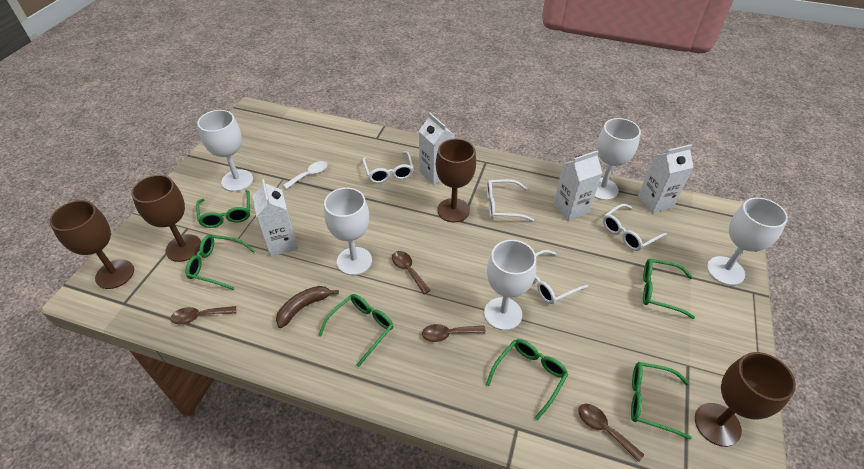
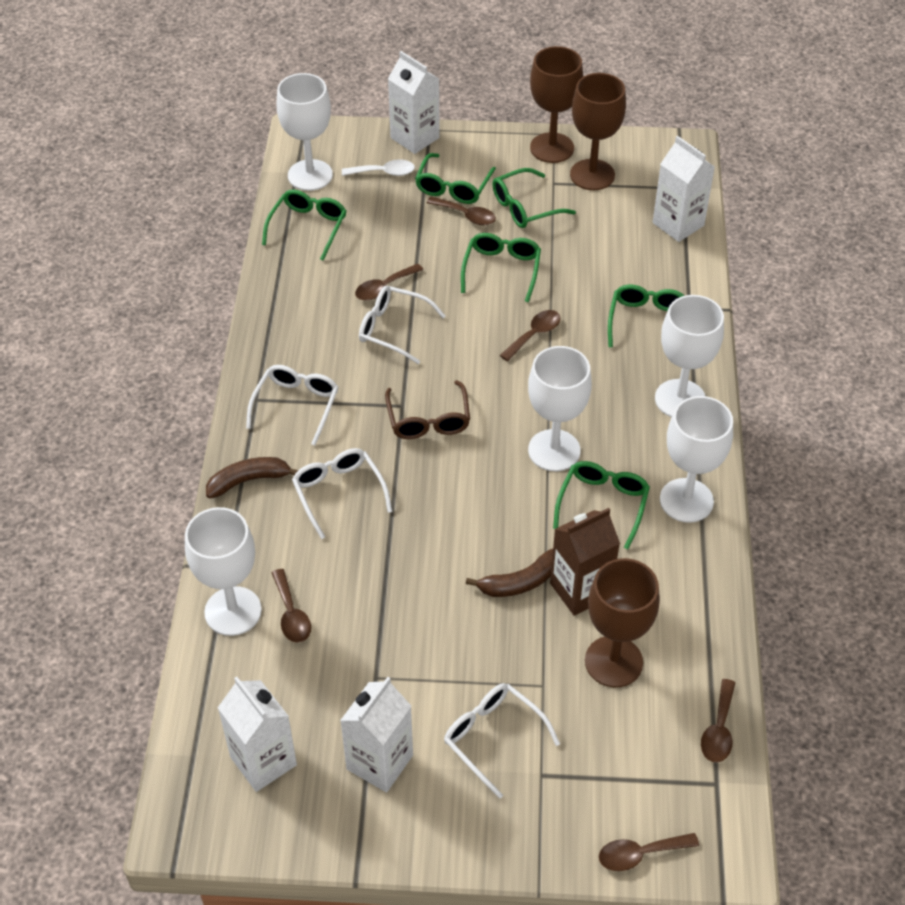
brown banana: 1 -> 2
brown carton: 0 -> 1
brown glasses: 0 -> 1
brown goblet: 4 -> 3
brown spoon: 4 -> 6

